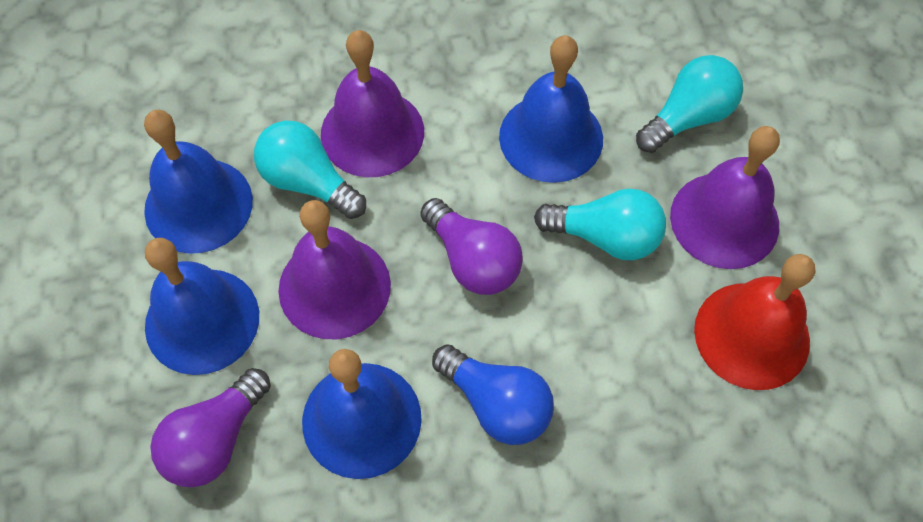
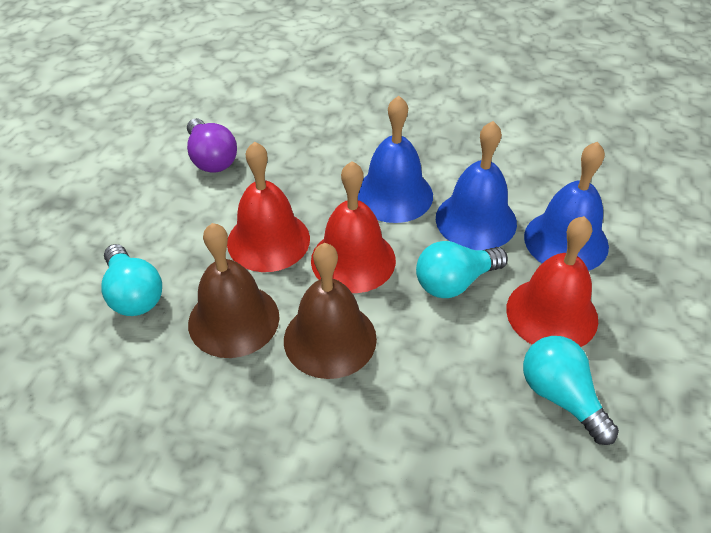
blue bell: 4 -> 3
blue light bulb: 1 -> 0
brown bell: 0 -> 2
purple bell: 3 -> 0
purple light bulb: 2 -> 1
red bell: 1 -> 3

